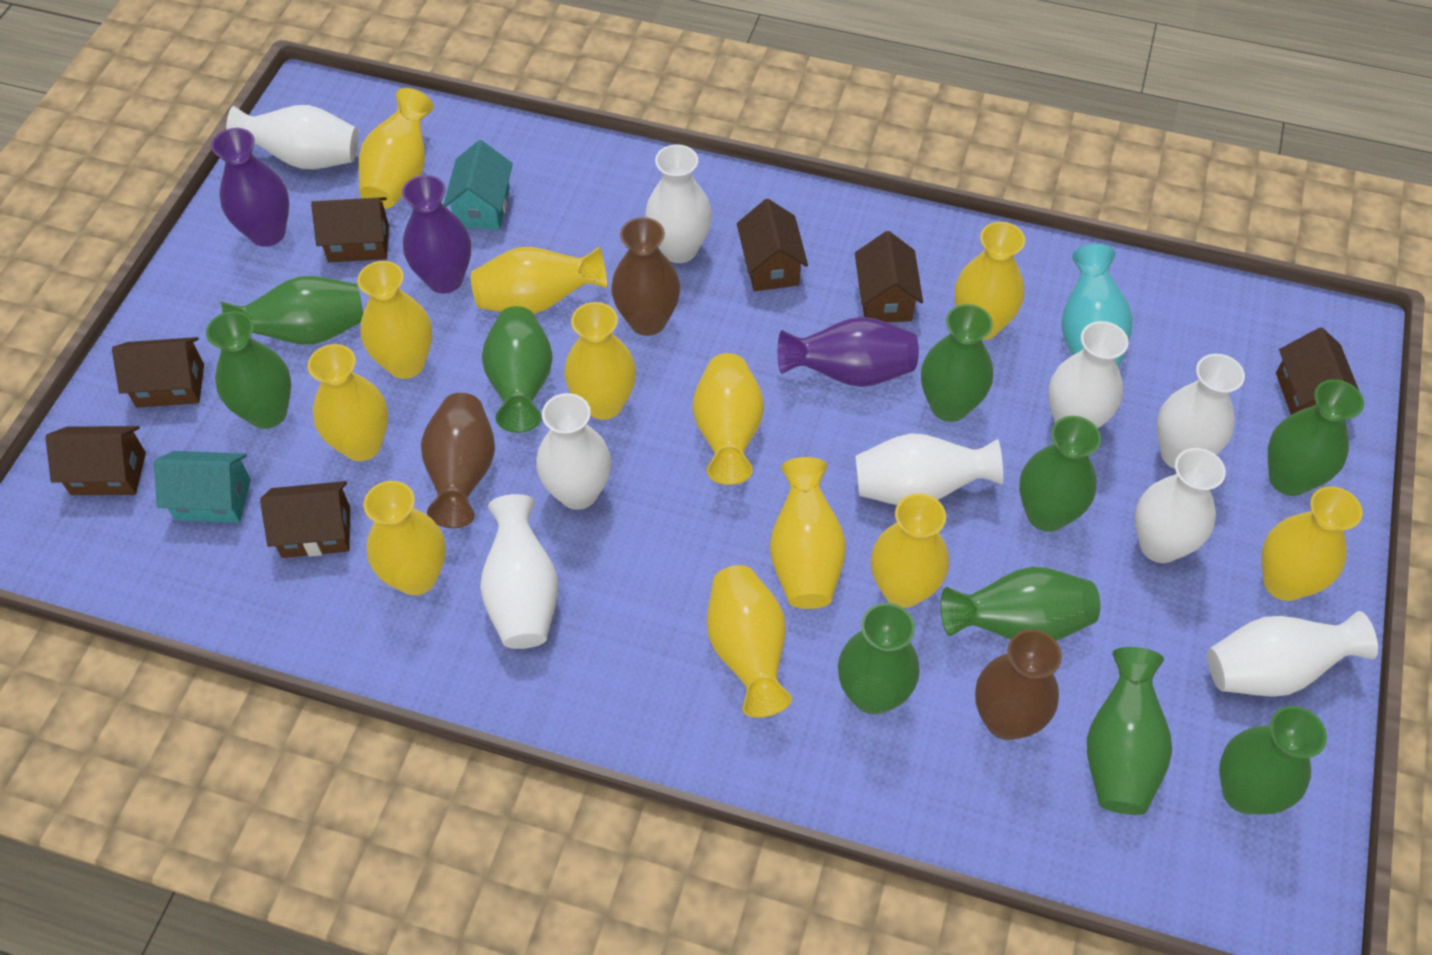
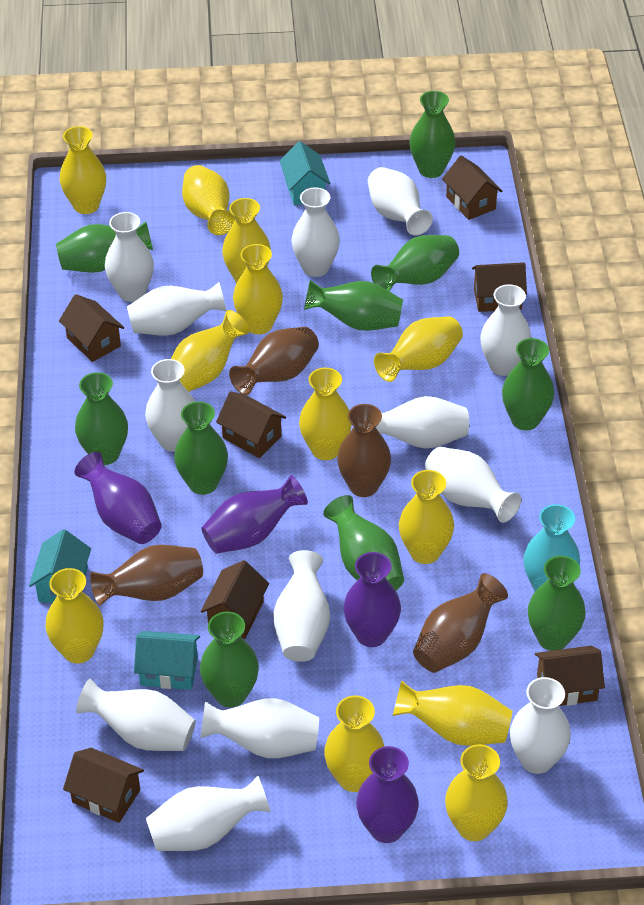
brown vase: 3 -> 4
purple vase: 3 -> 4
turquoise house: 2 -> 3
white vase: 9 -> 13

